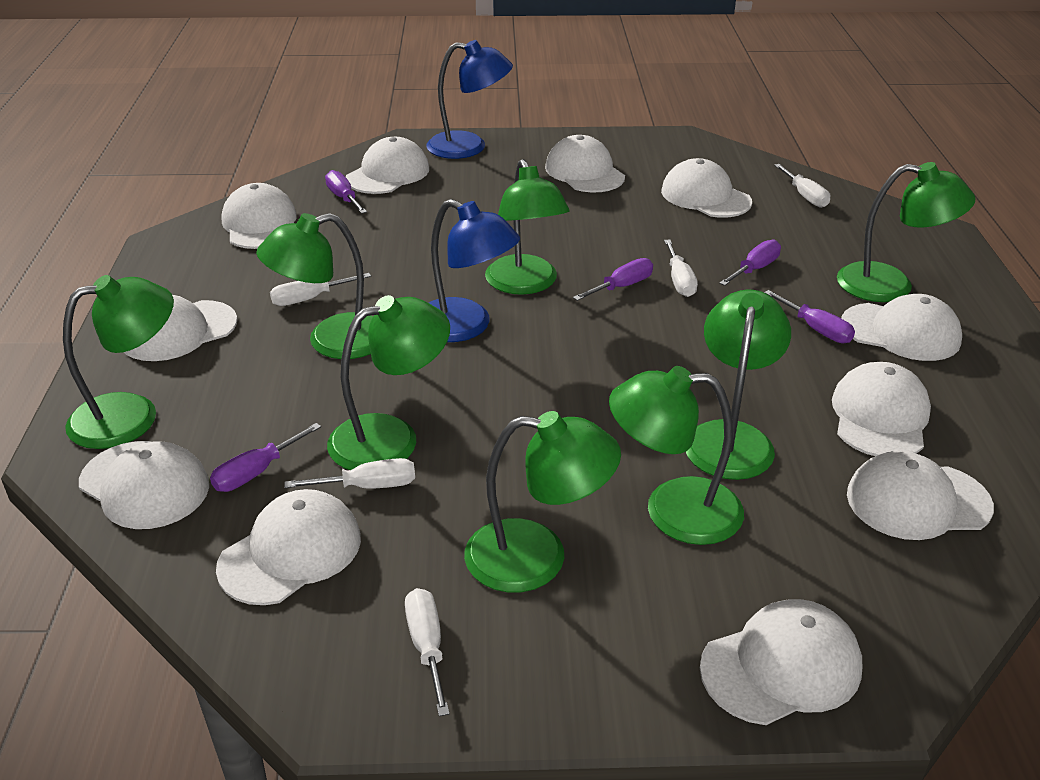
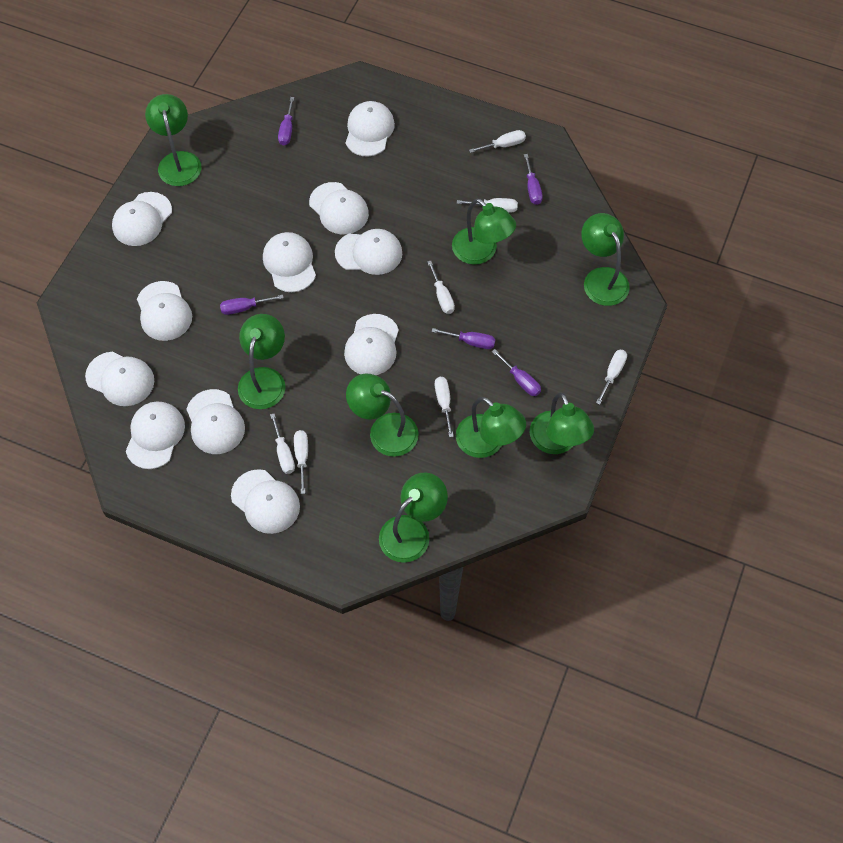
blue lamp: 2 -> 0
white screwdriver: 5 -> 7

